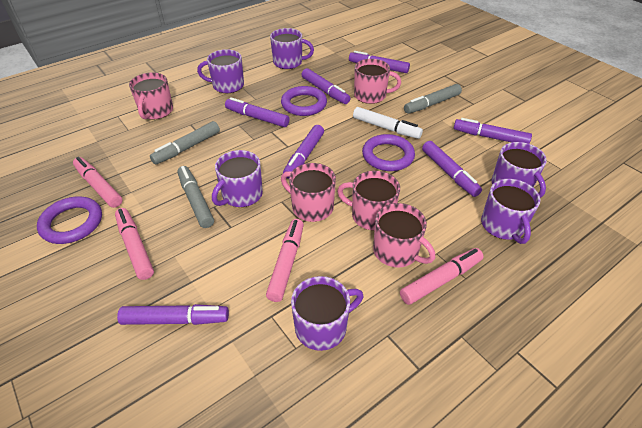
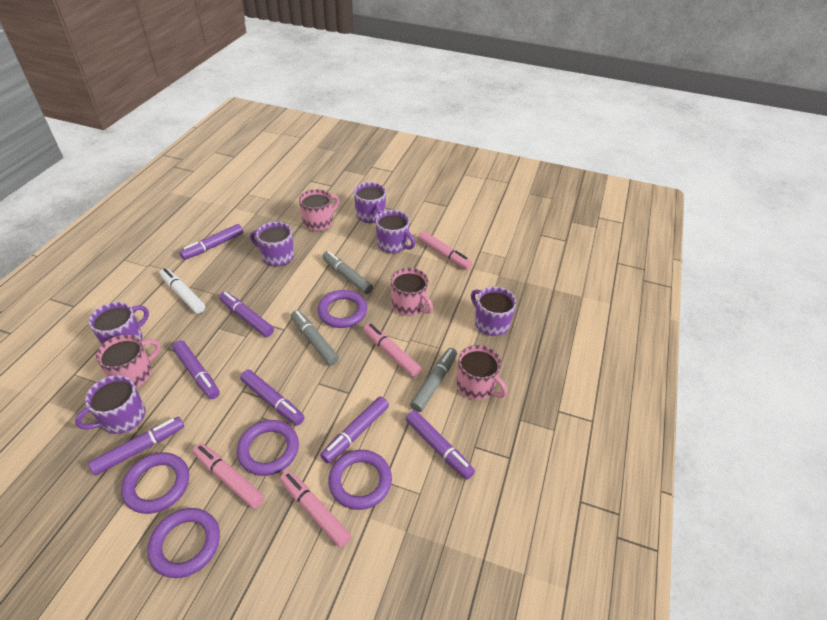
pink mug: 5 -> 4
purple ring: 3 -> 5

